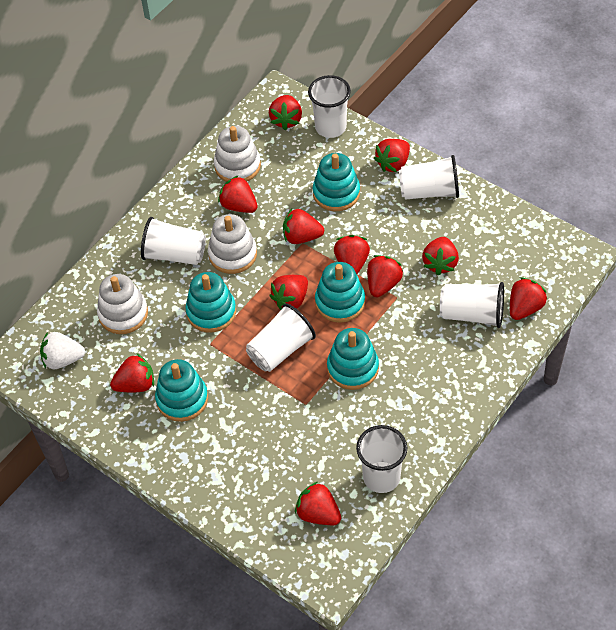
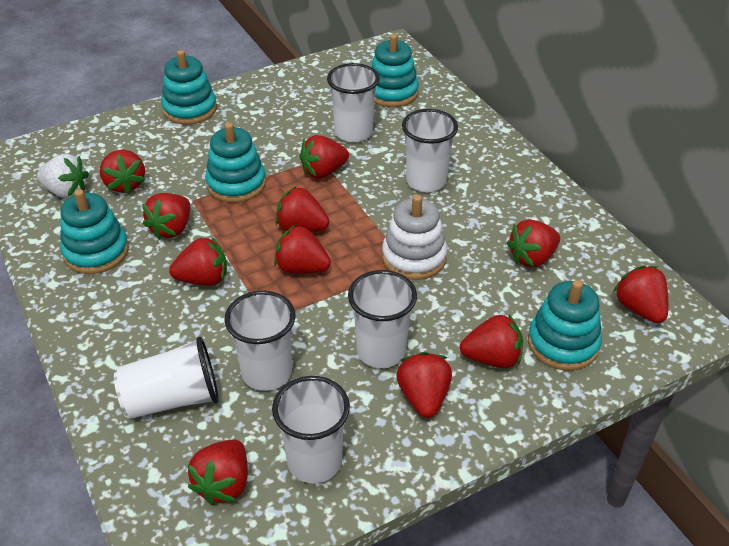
white stacking toy: 3 -> 1

